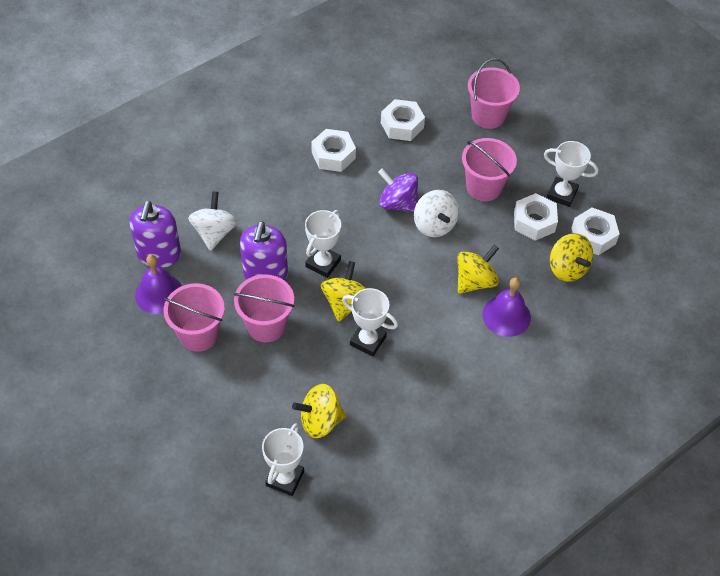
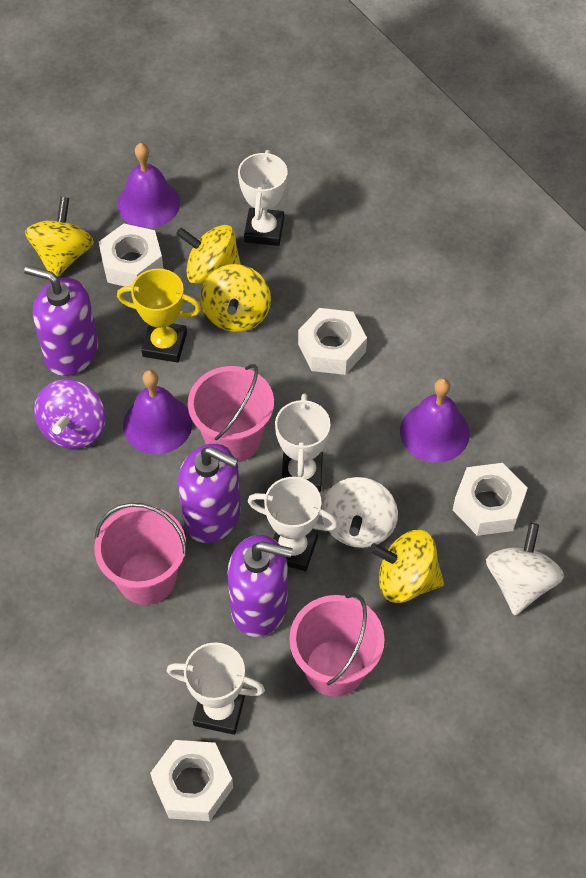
pink bucket: 4 -> 3
purple bell: 2 -> 3
purple soap dispenser: 2 -> 3
yellow trophy: 0 -> 1

